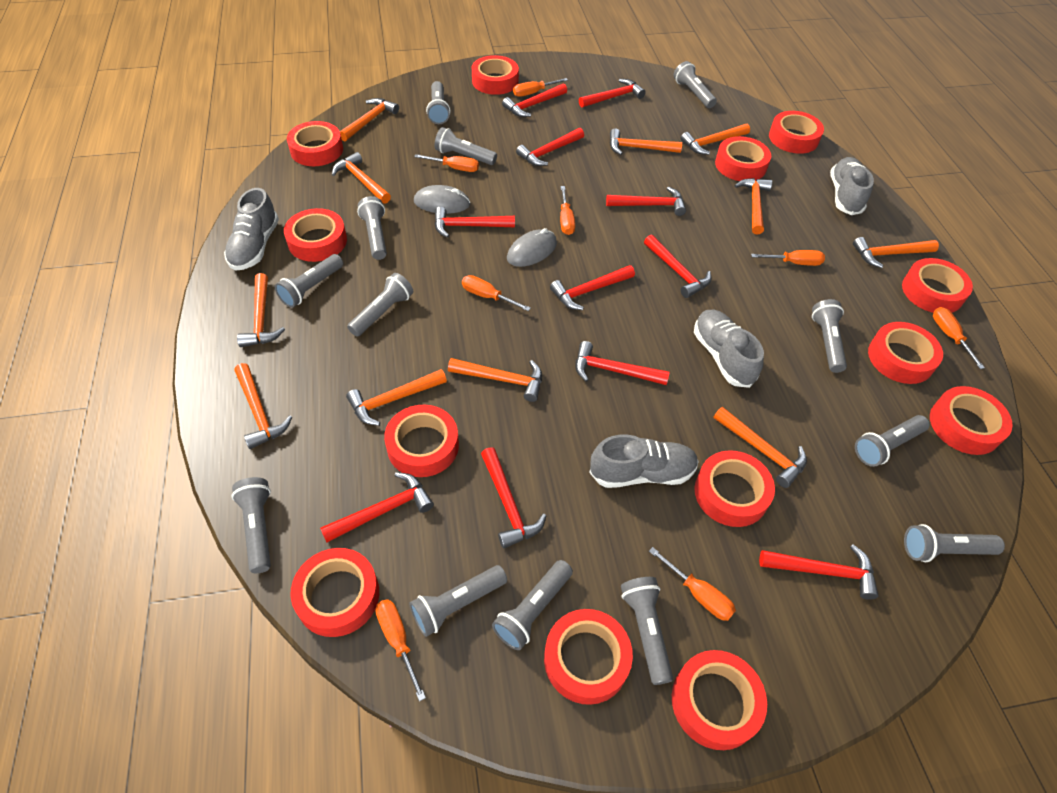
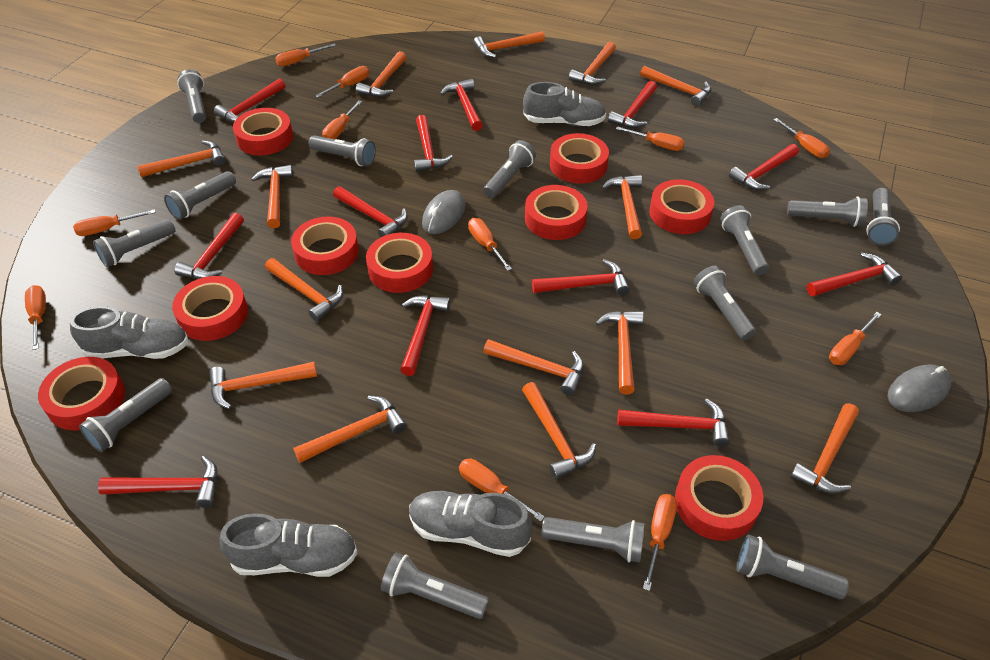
orange hammer: 11 -> 14
orange screwdriver: 8 -> 11
red hammer: 11 -> 12
red tape: 13 -> 9

